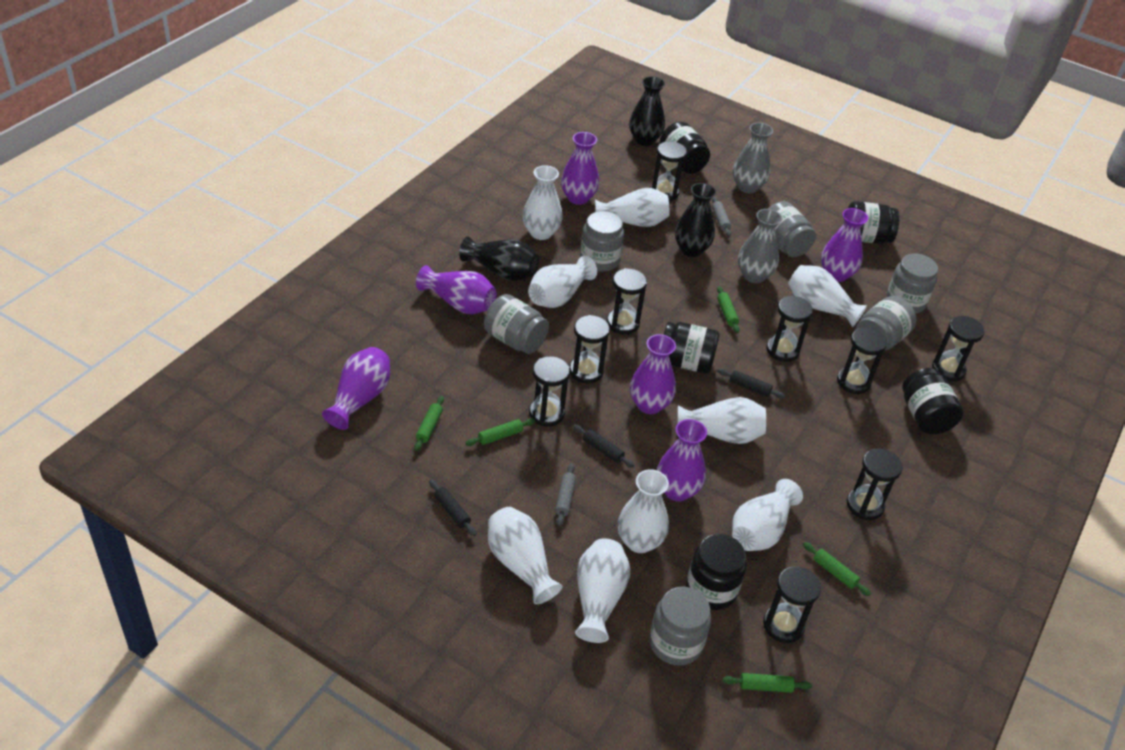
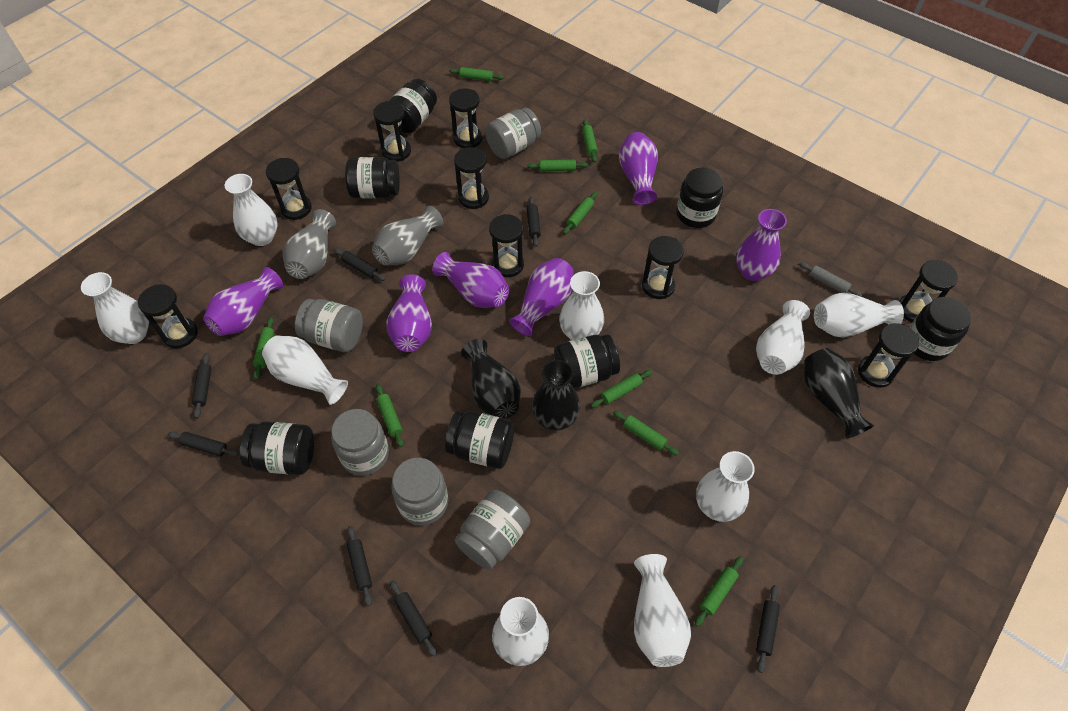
black jar: 5 -> 7
black rolling pin: 3 -> 7
green rolling pin: 5 -> 9
grey jar: 6 -> 5
grey rolling pin: 2 -> 1

